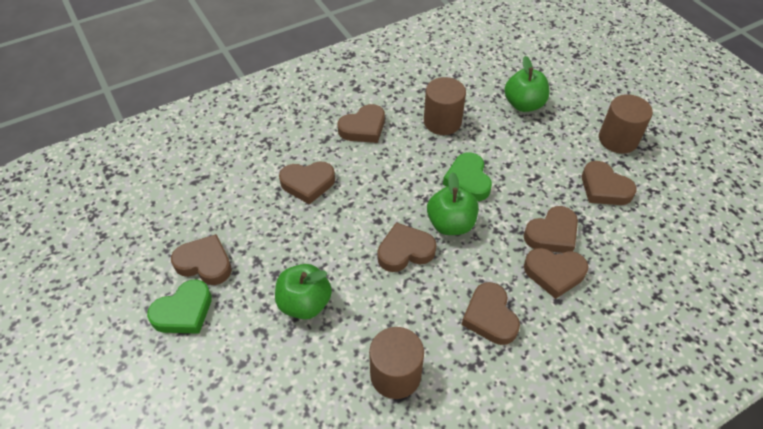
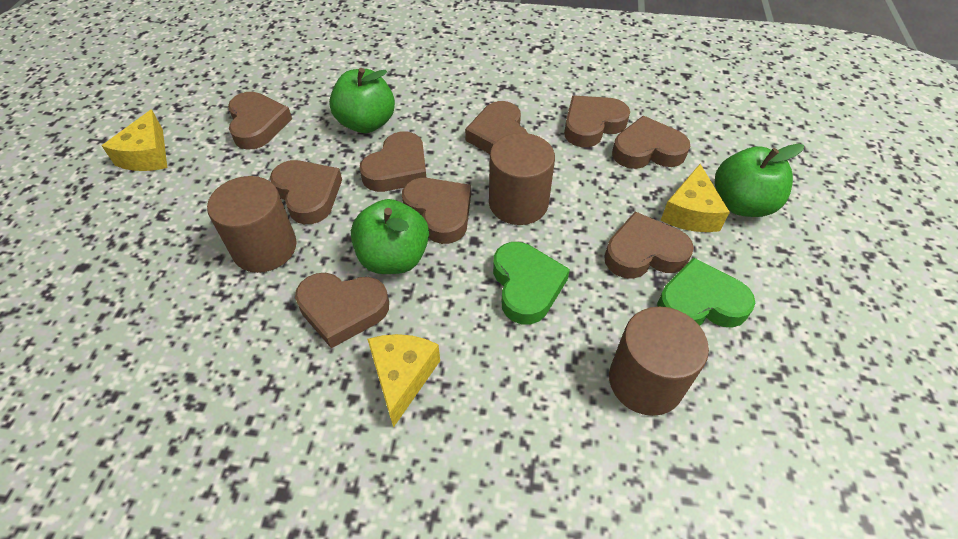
brown heart: 8 -> 9
yellow cheese: 0 -> 3

